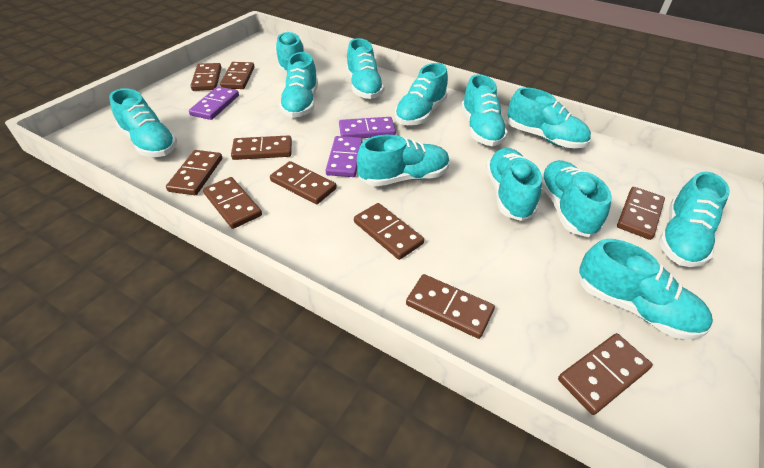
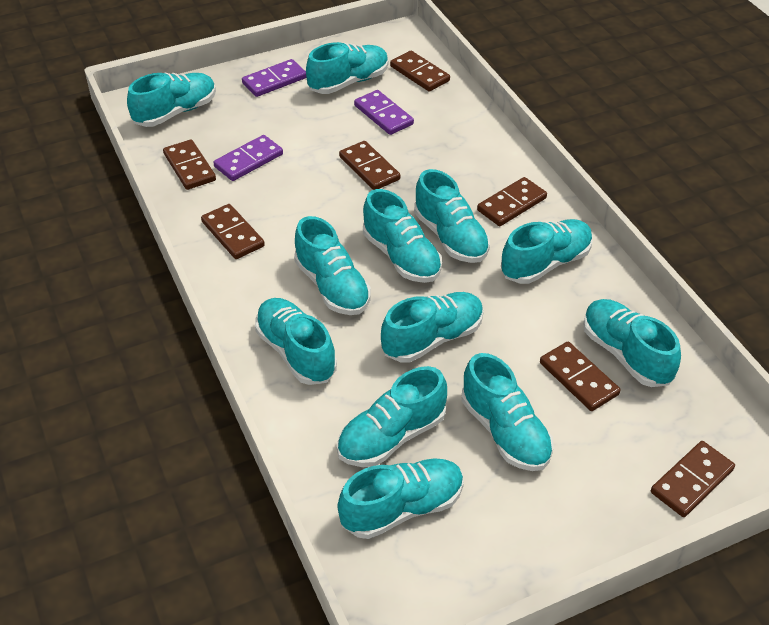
brown domino: 10 -> 7

